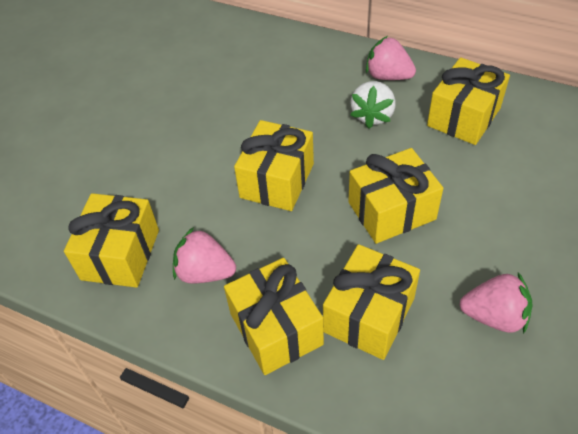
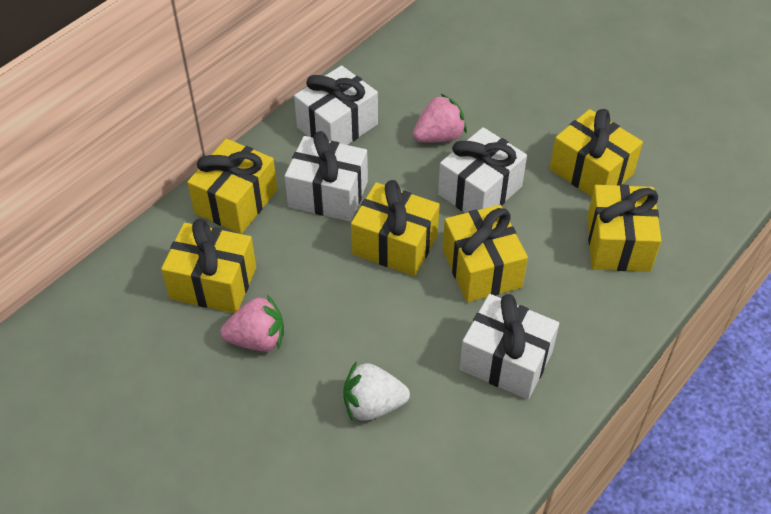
pink strawberry: 3 -> 2
white gift: 0 -> 4

